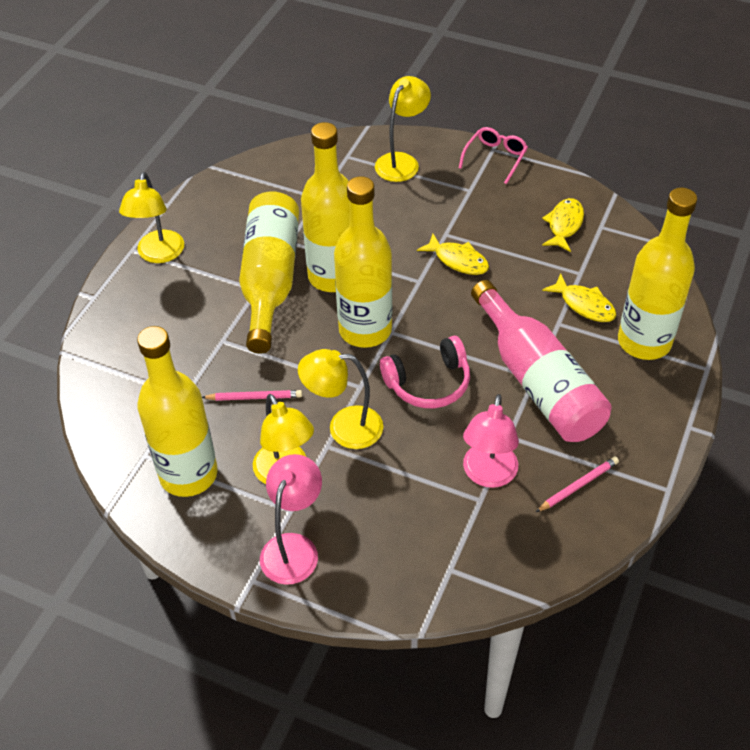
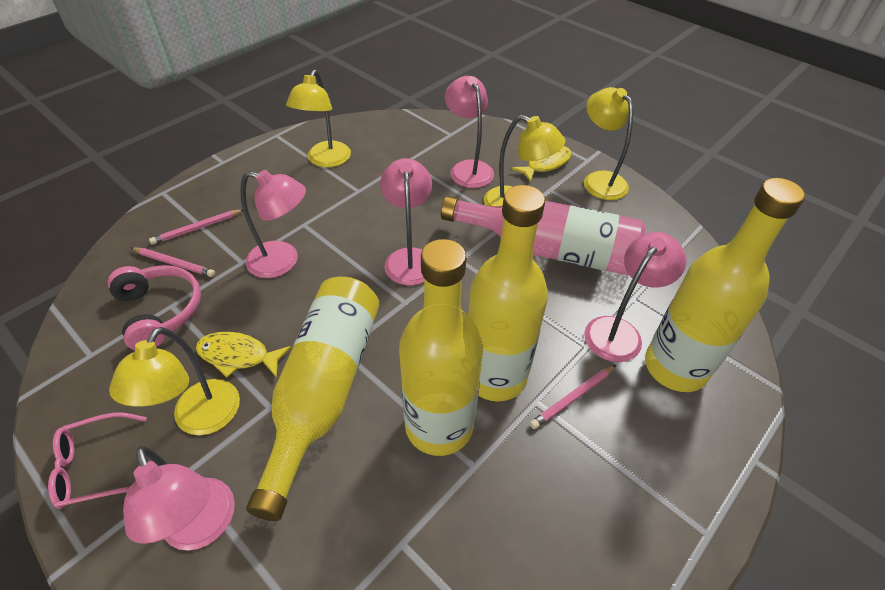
pink lamp: 2 -> 5
pink pencil: 2 -> 3
yellow bottle: 5 -> 4
yellow fish: 3 -> 2

